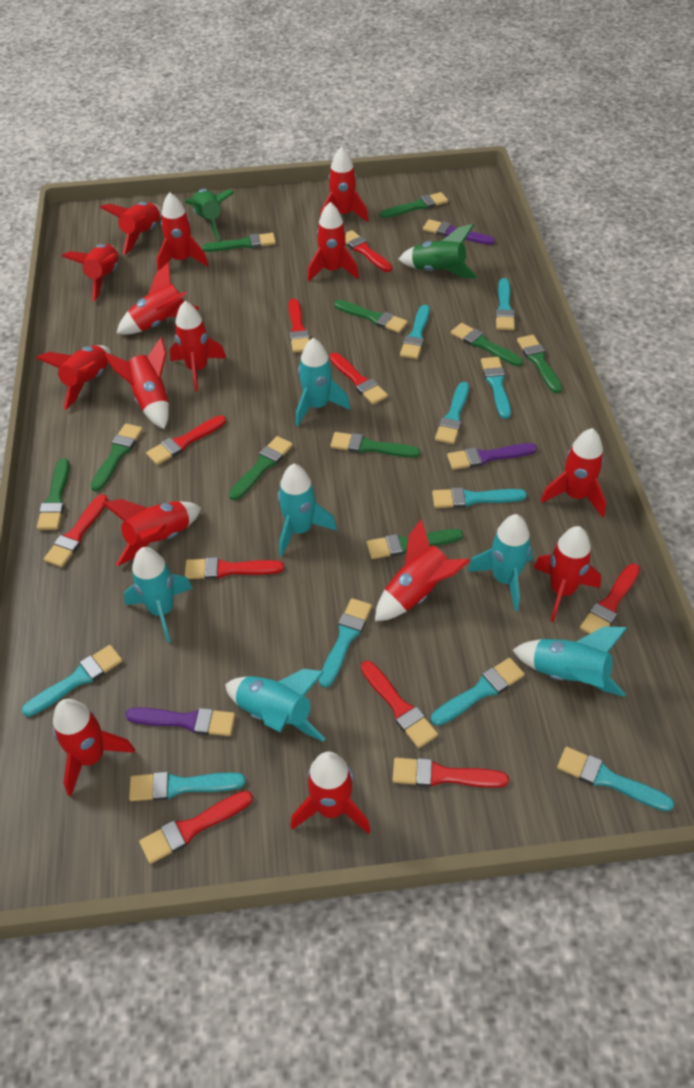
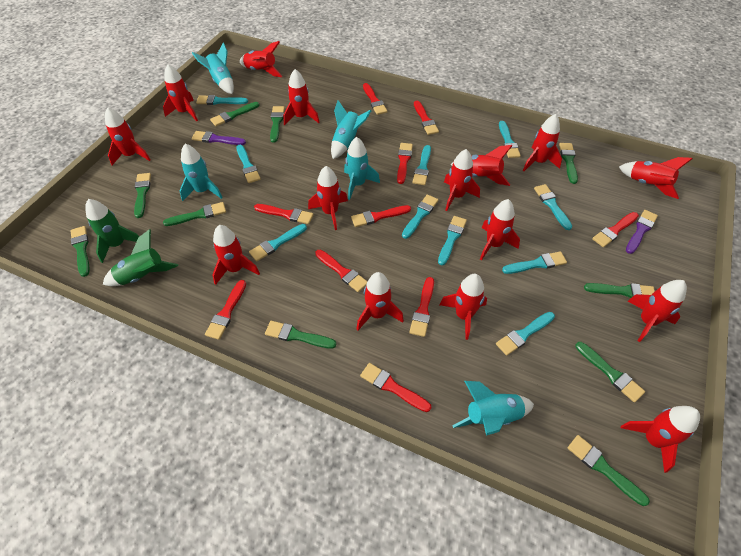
purple brush: 3 -> 2
turquoise rocket: 6 -> 5

